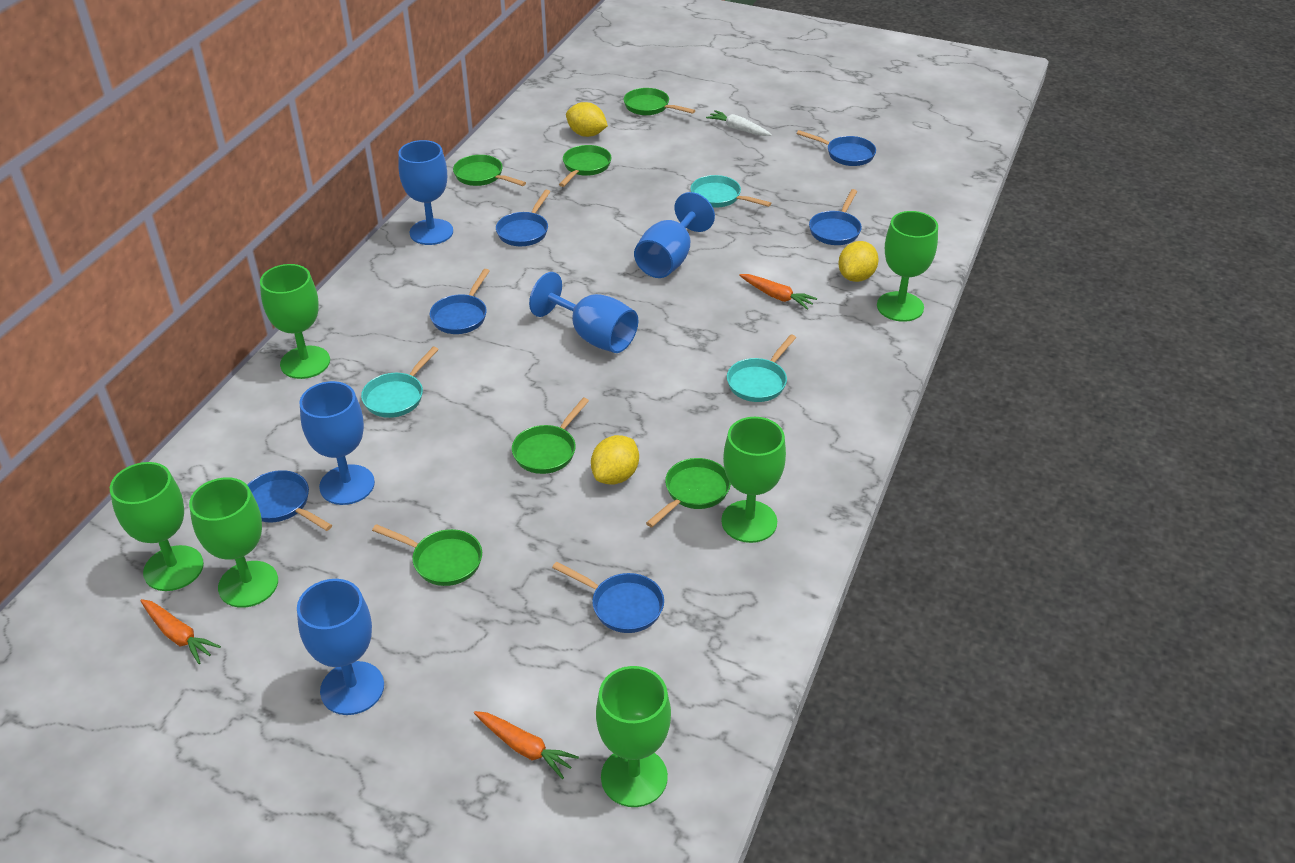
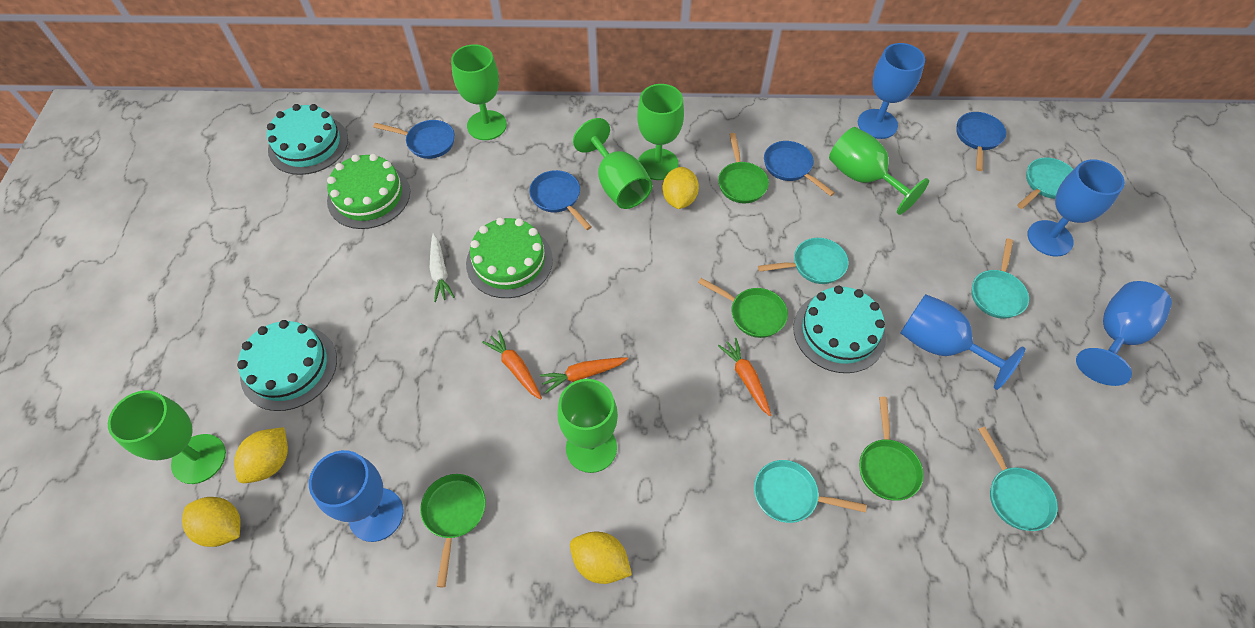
blue pan: 6 -> 4
green cake: 0 -> 2
green pan: 6 -> 4
turquoise cake: 0 -> 3
turquoise pan: 3 -> 5
yellow lemon: 3 -> 4

